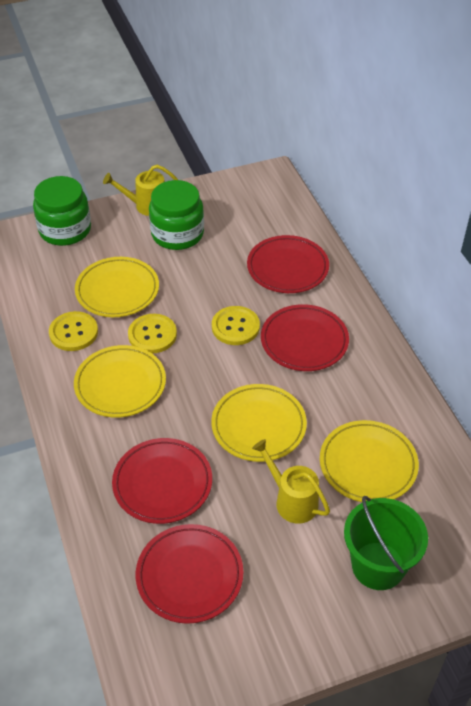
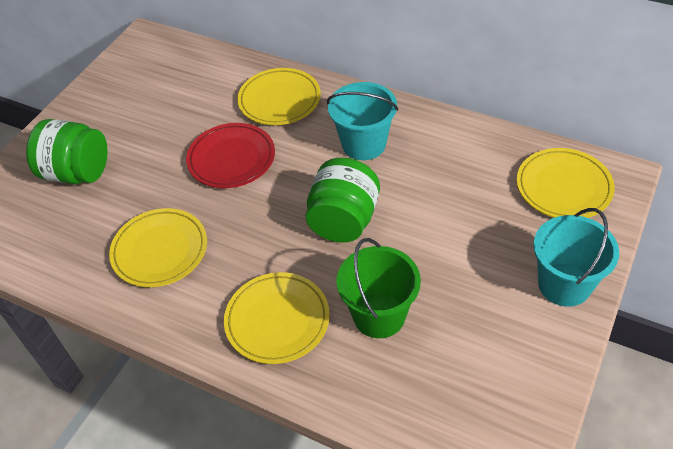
red plate: 4 -> 1
turquoise bucket: 0 -> 2
yellow button: 3 -> 0
yellow watering can: 2 -> 0

